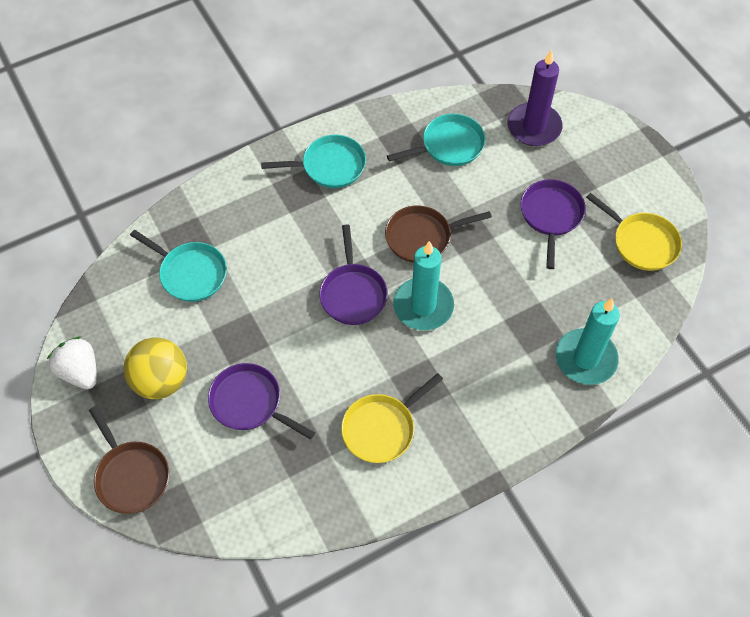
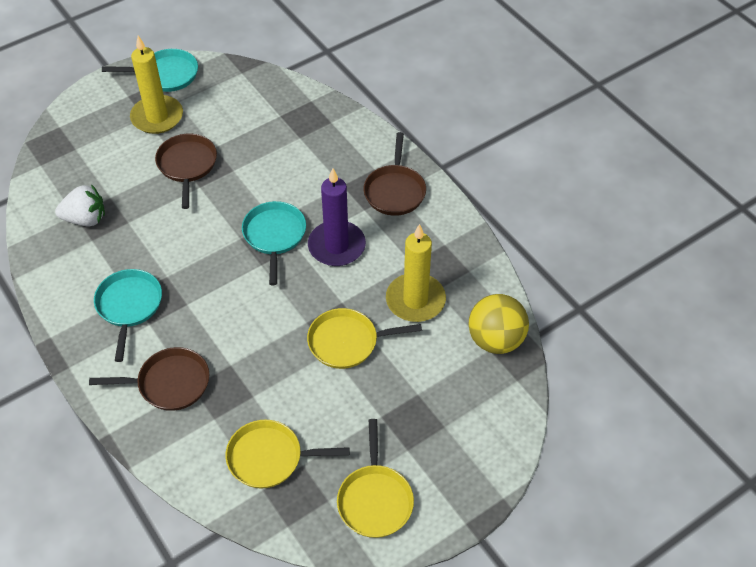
brown pan: 2 -> 3
purple pan: 3 -> 0
turquoise candle: 2 -> 0
yellow candle: 0 -> 2
yellow pan: 2 -> 3

